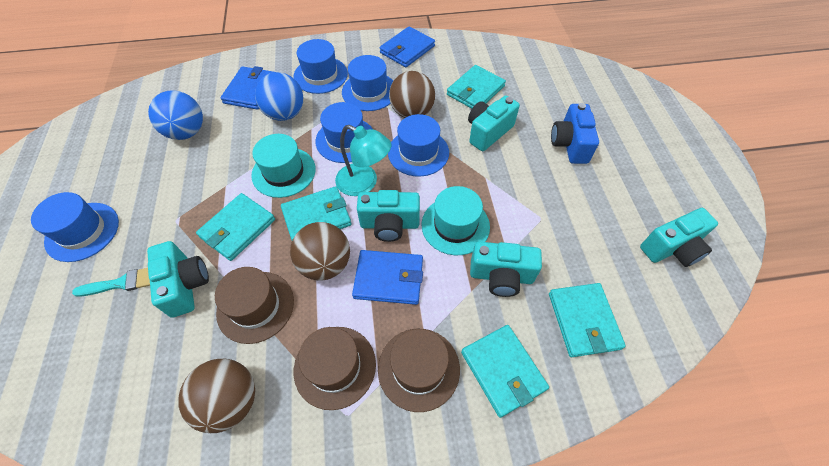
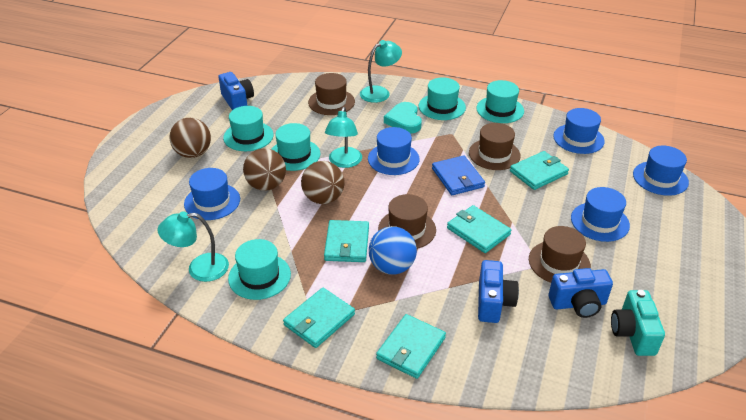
blue ball: 2 -> 1
blue camera: 1 -> 3
blue wallet: 3 -> 1
brown hat: 3 -> 4
turquoise brush: 1 -> 0
turquoise camera: 5 -> 1
turquoise hat: 2 -> 5
turquoise heart: 0 -> 1
turquoise lamp: 1 -> 3

